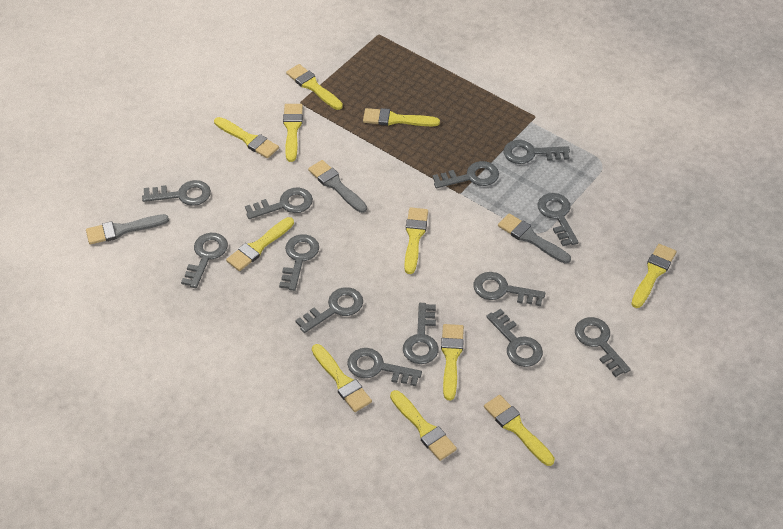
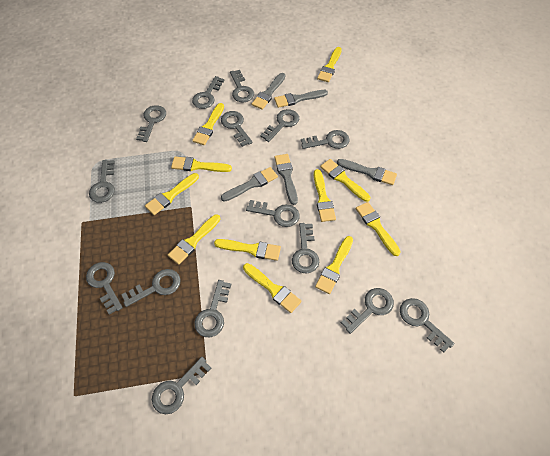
grey brush: 3 -> 5
grey key: 13 -> 15

